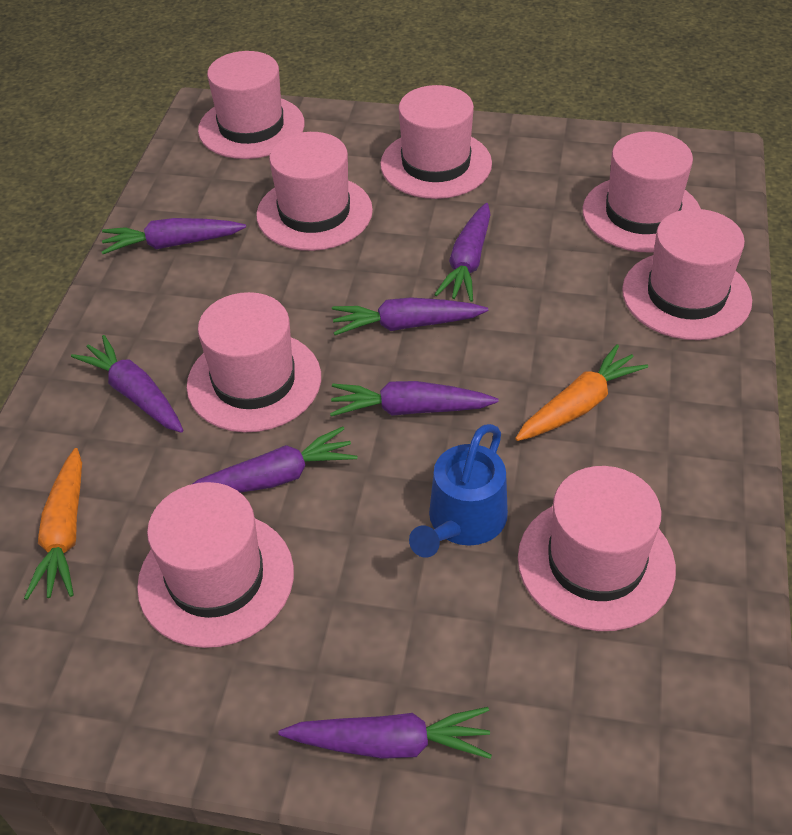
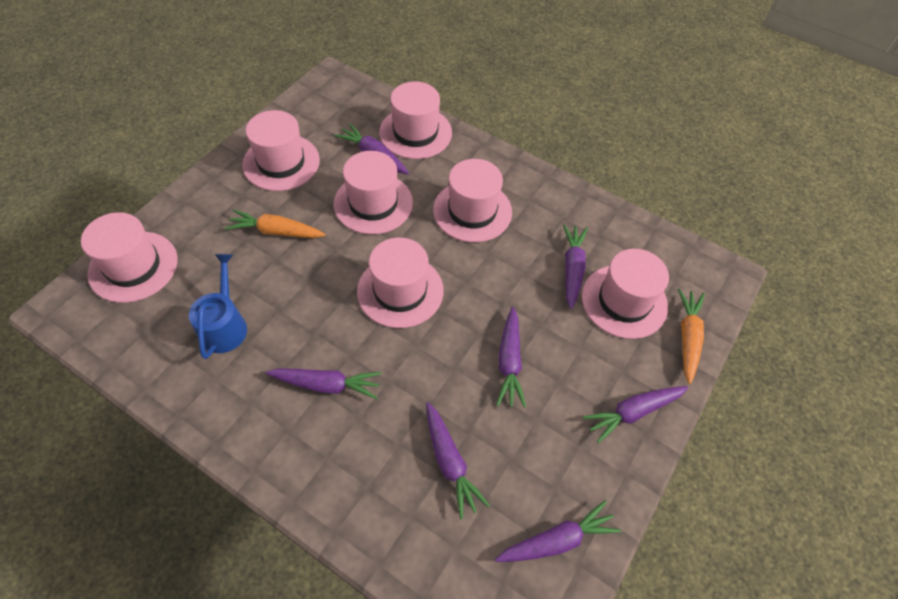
pink hat: 8 -> 7

